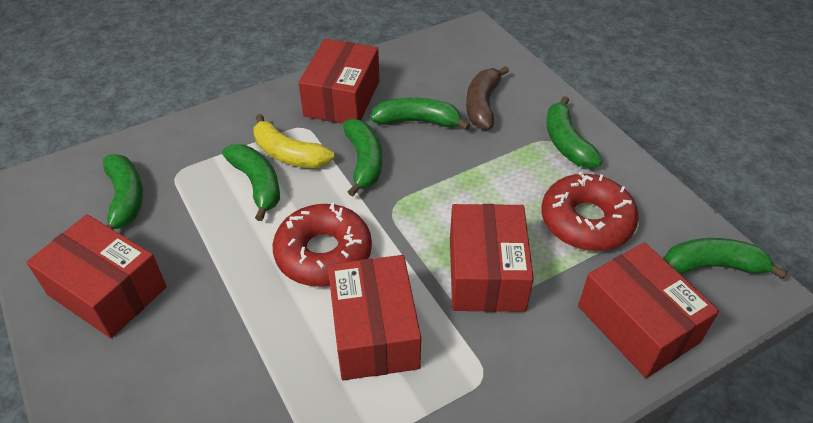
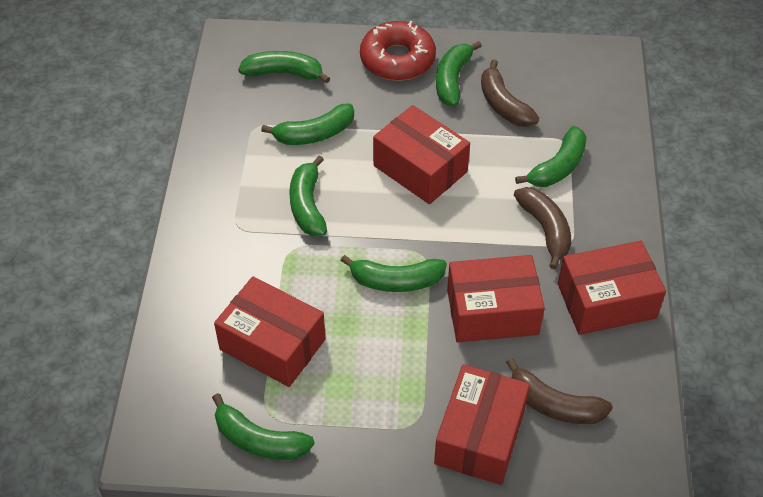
brown banana: 1 -> 3
green banana: 6 -> 7
red donut: 2 -> 1
yellow banana: 1 -> 0

